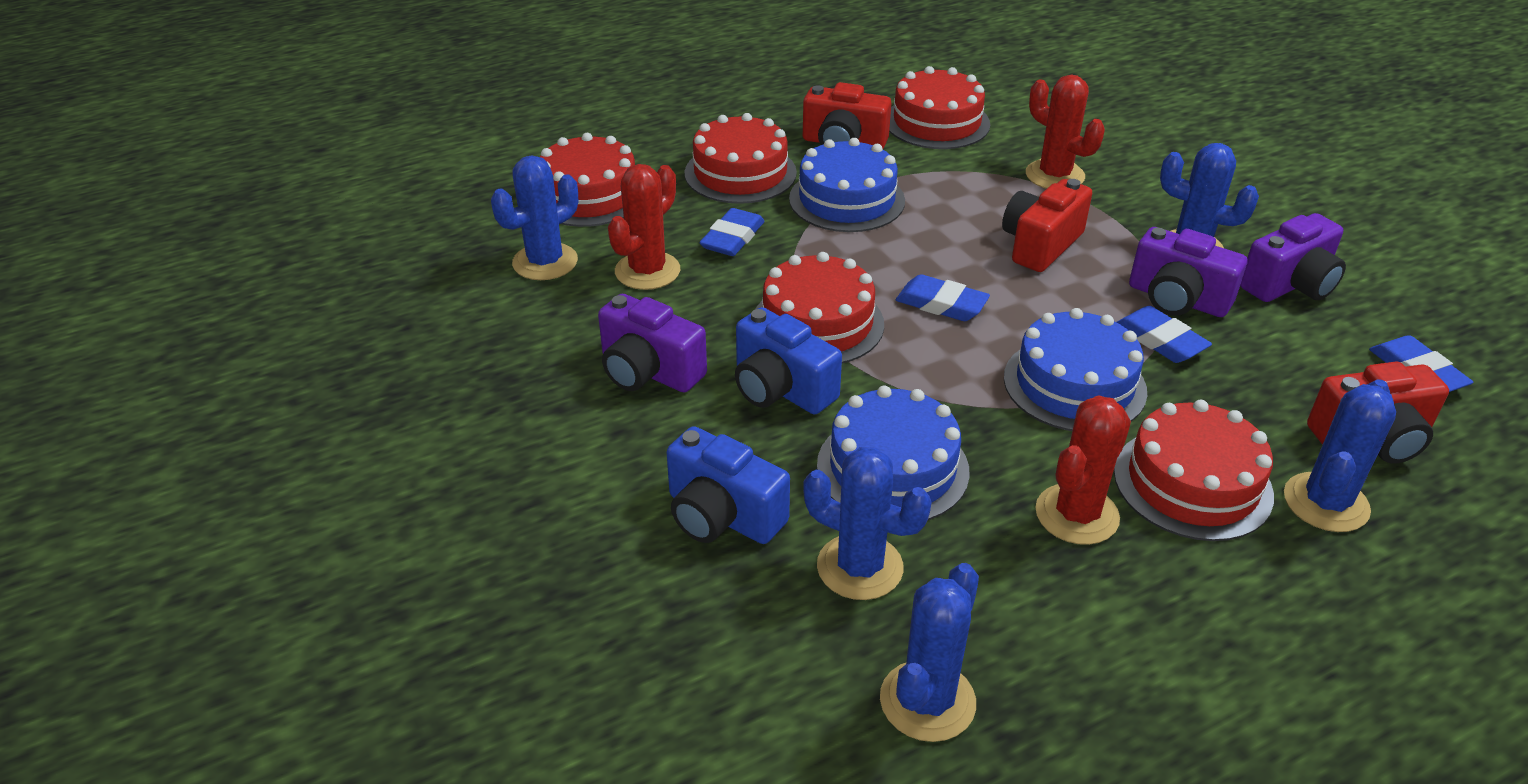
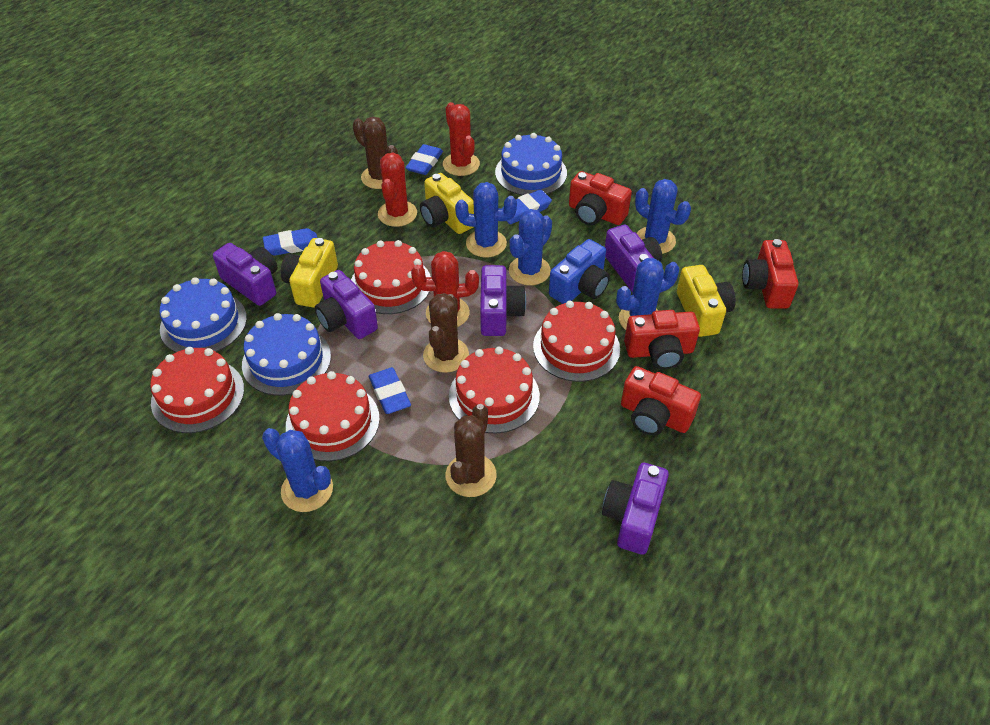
blue camera: 2 -> 1
brown cactus: 0 -> 3
purple camera: 3 -> 5
red camera: 3 -> 4
yellow camera: 0 -> 3

